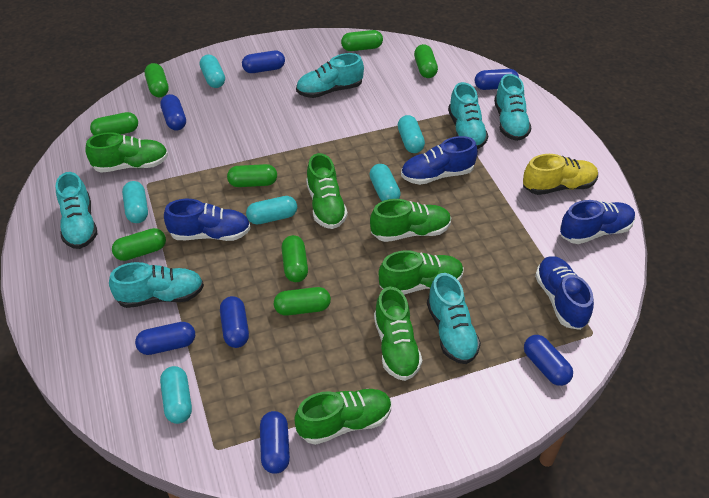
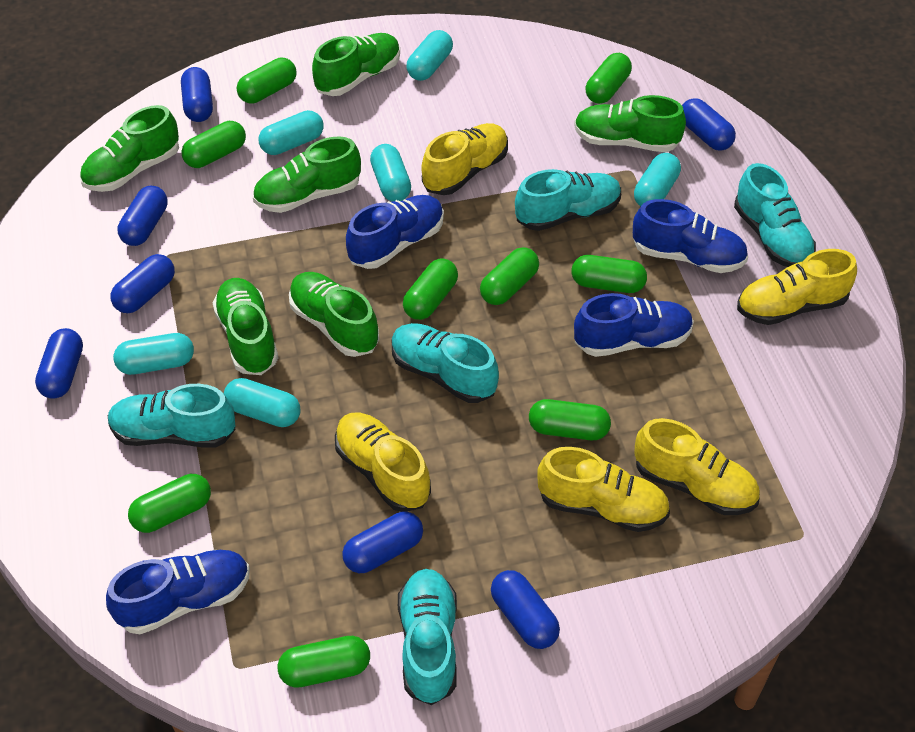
green capsule: 8 -> 9
turquoise shoe: 6 -> 5
yellow shoe: 1 -> 5

